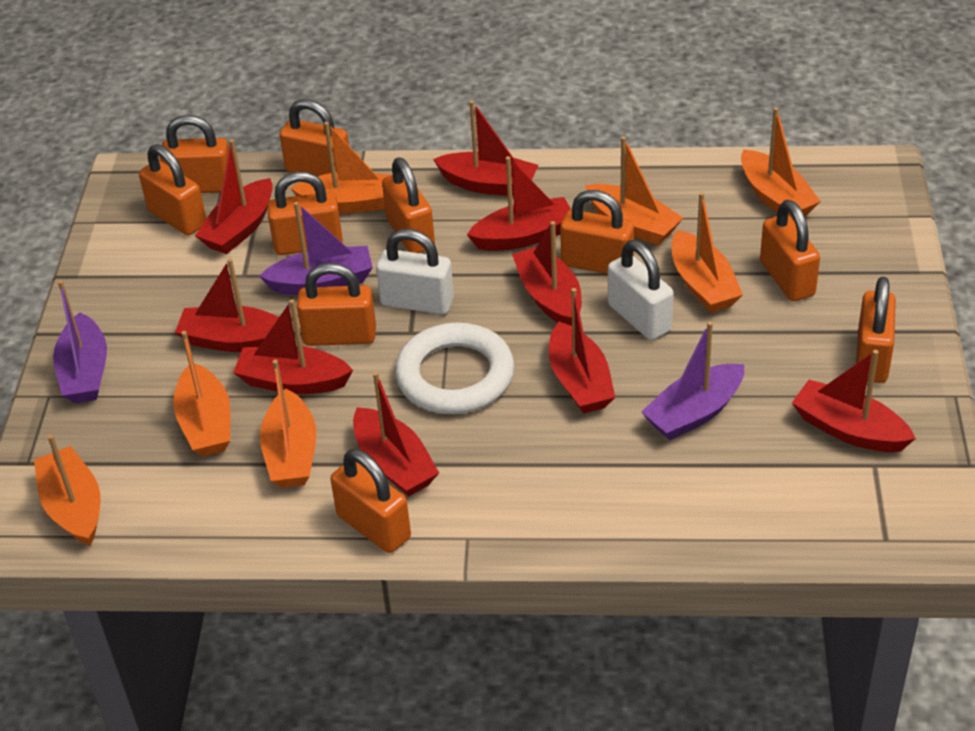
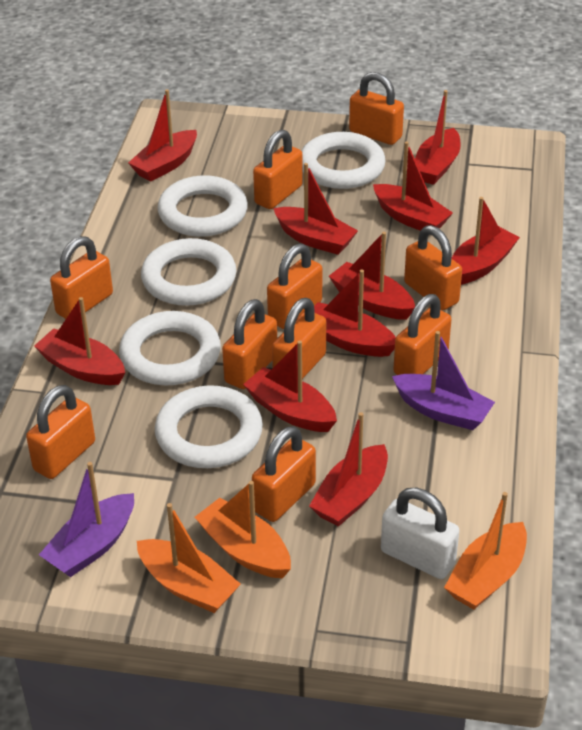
orange boat: 7 -> 3
purple boat: 3 -> 2
red boat: 9 -> 10
white padlock: 2 -> 1
white ring: 1 -> 5

